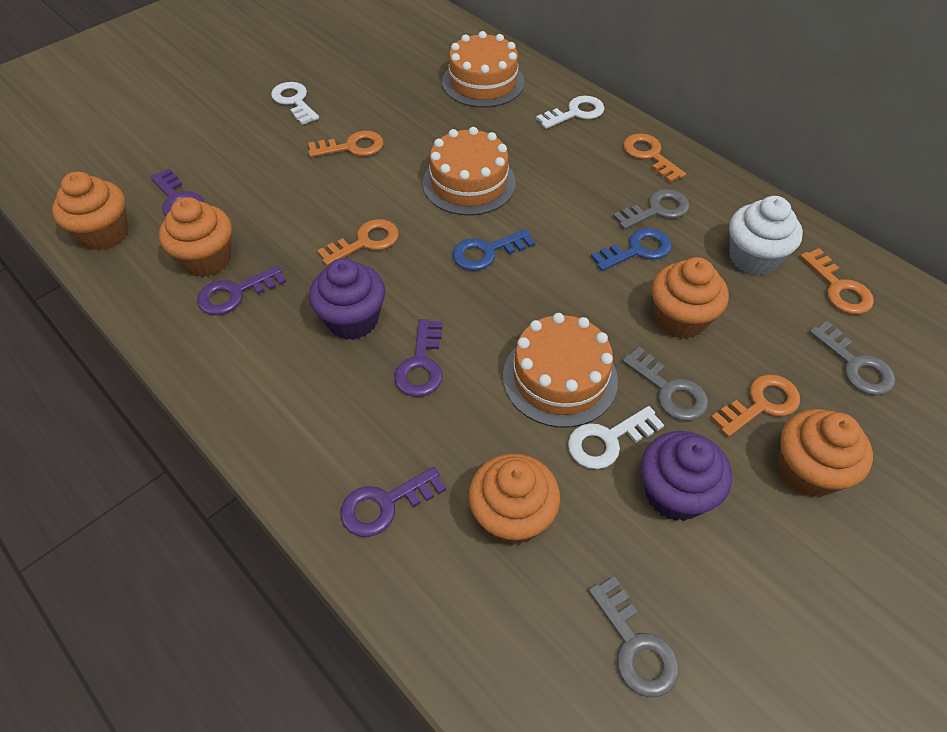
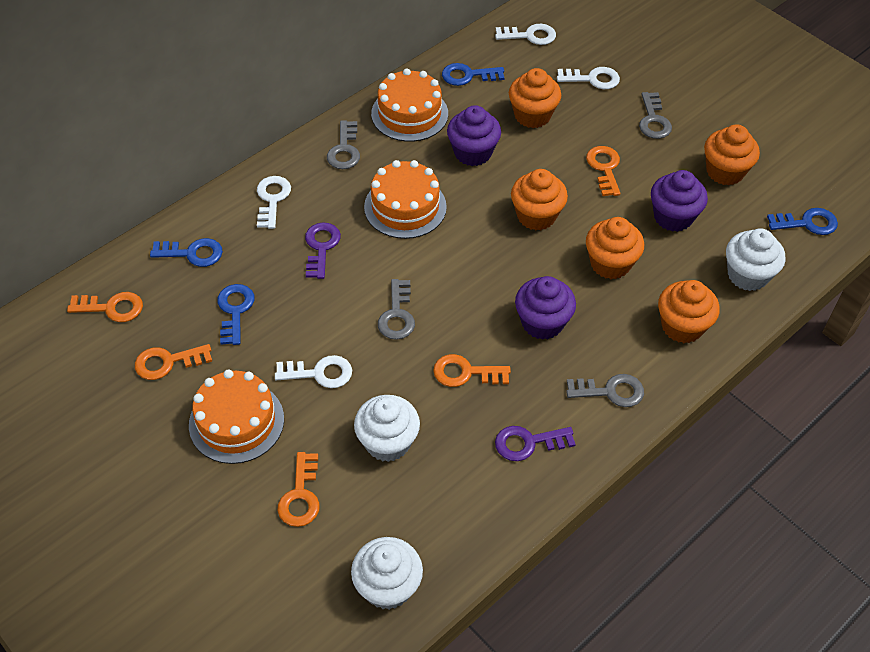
blue key: 2 -> 4
purple cupcake: 2 -> 3
purple key: 4 -> 2
white cupcake: 1 -> 3
white key: 3 -> 4

